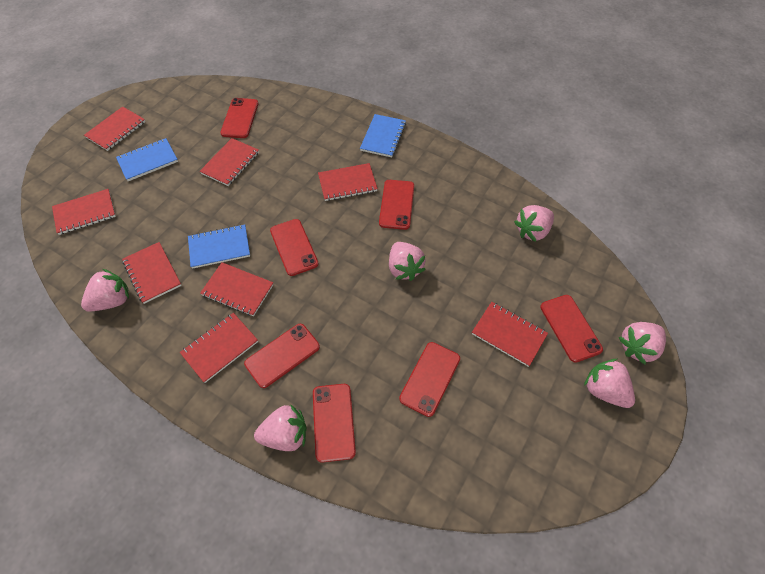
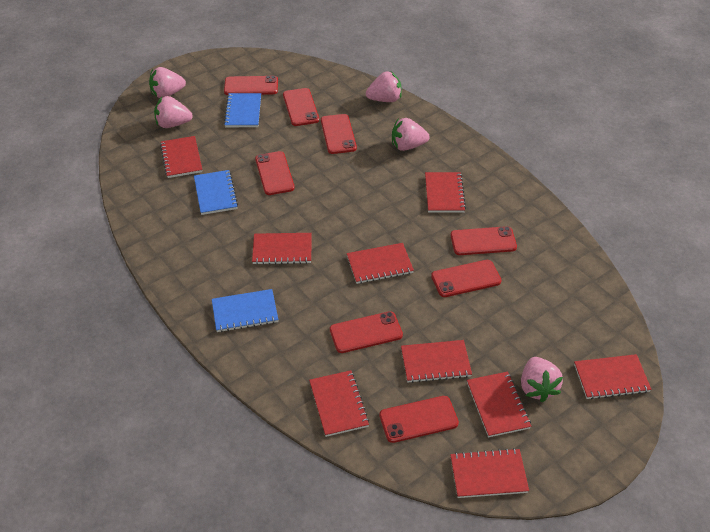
pink strawberry: 6 -> 5
red notebook: 8 -> 9
red phone: 7 -> 8

